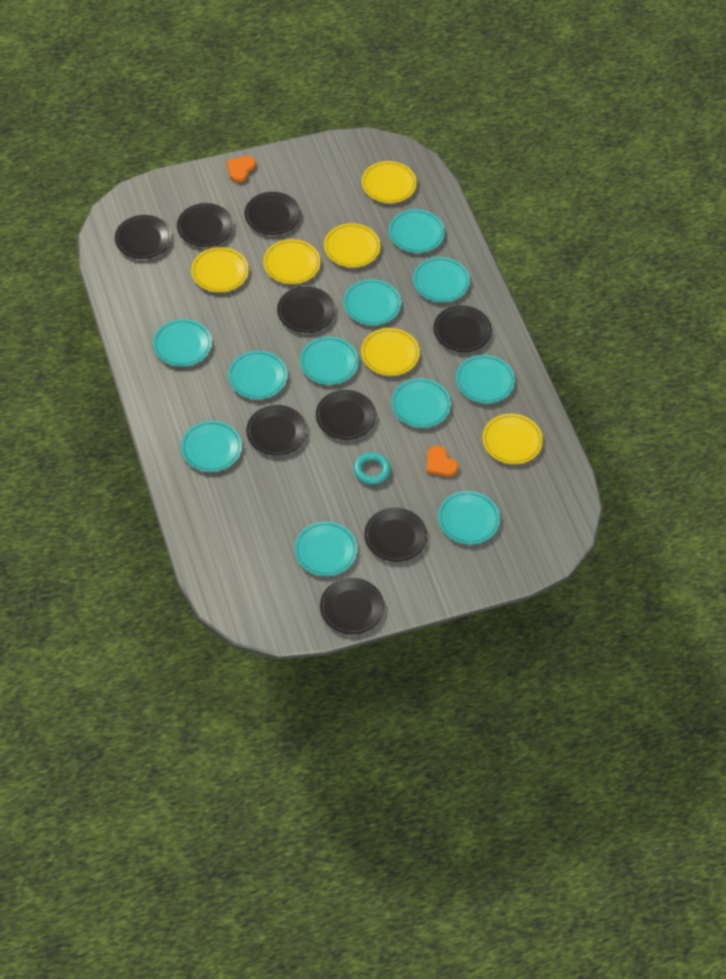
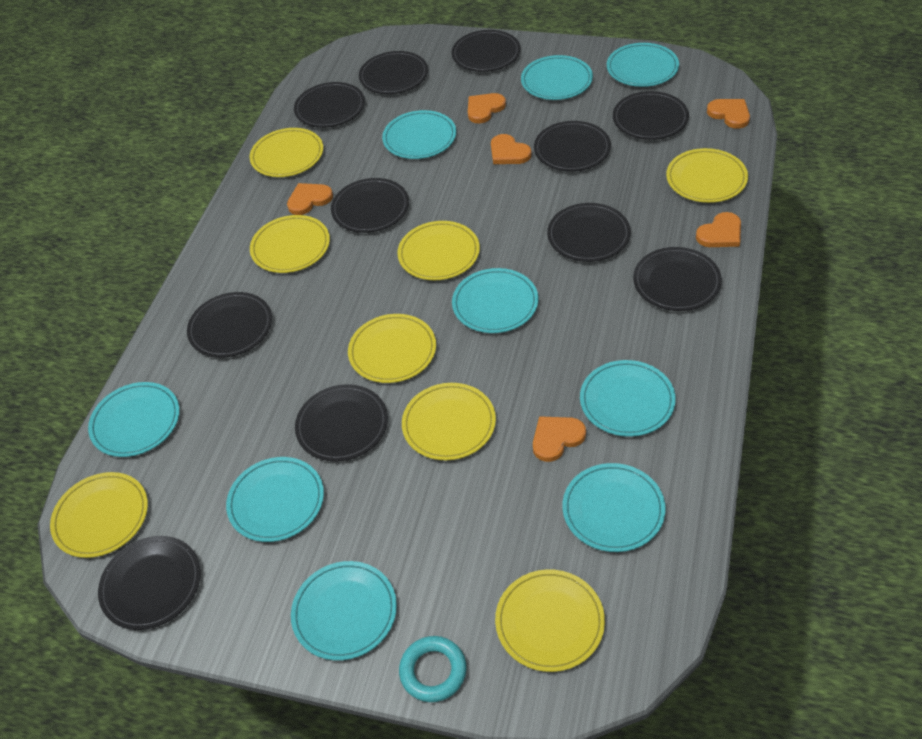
black plate: 9 -> 11
orange heart: 2 -> 6
turquoise plate: 11 -> 9
yellow plate: 6 -> 8

